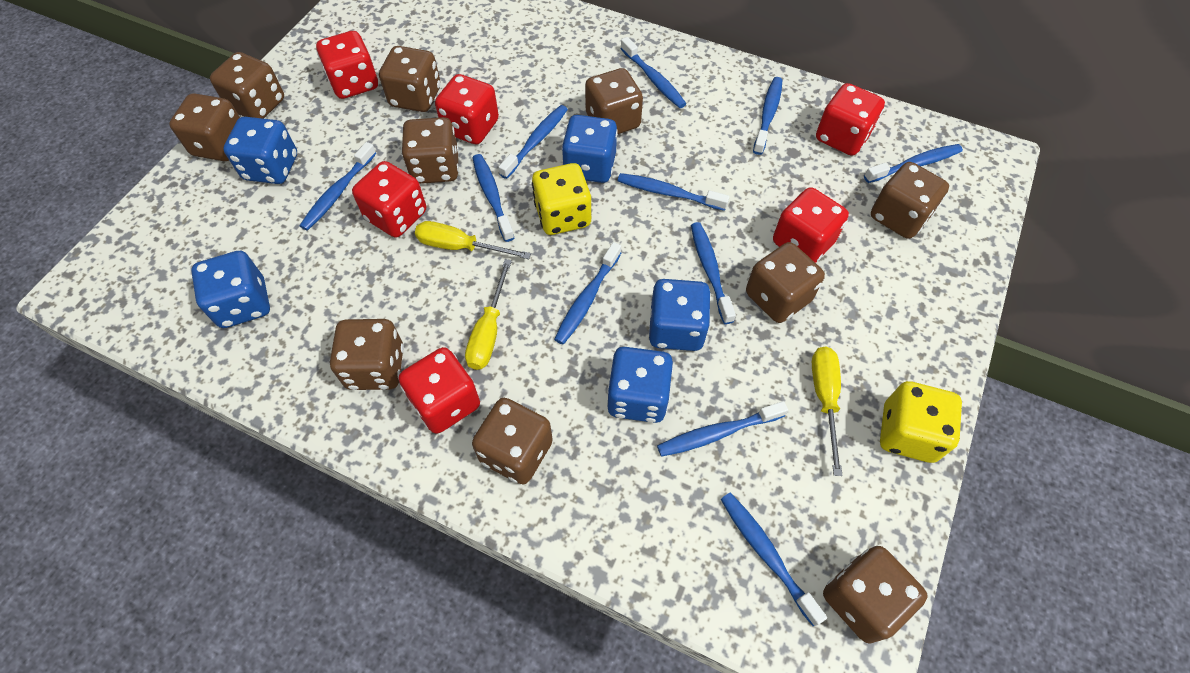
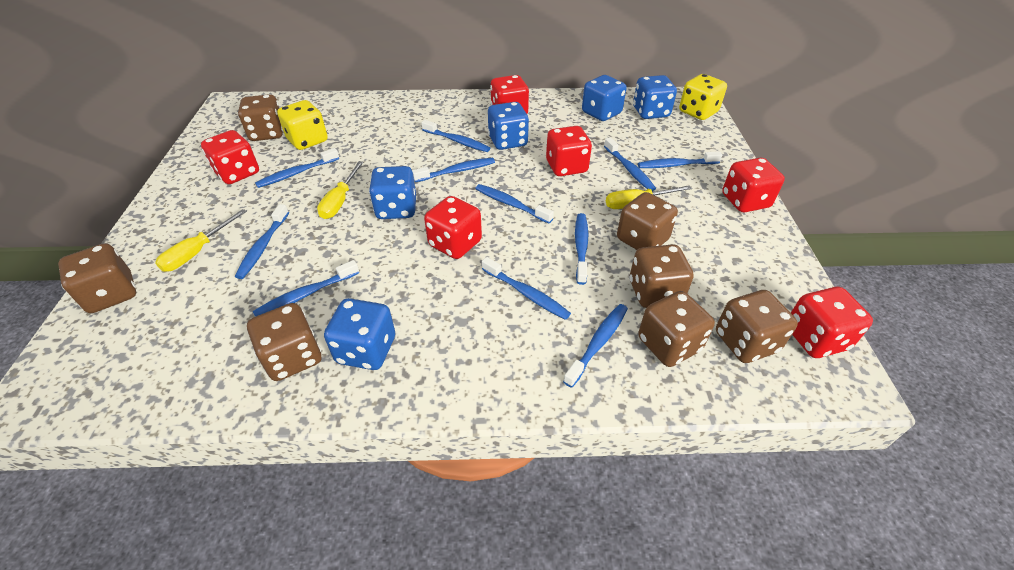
brown dice: 10 -> 7

